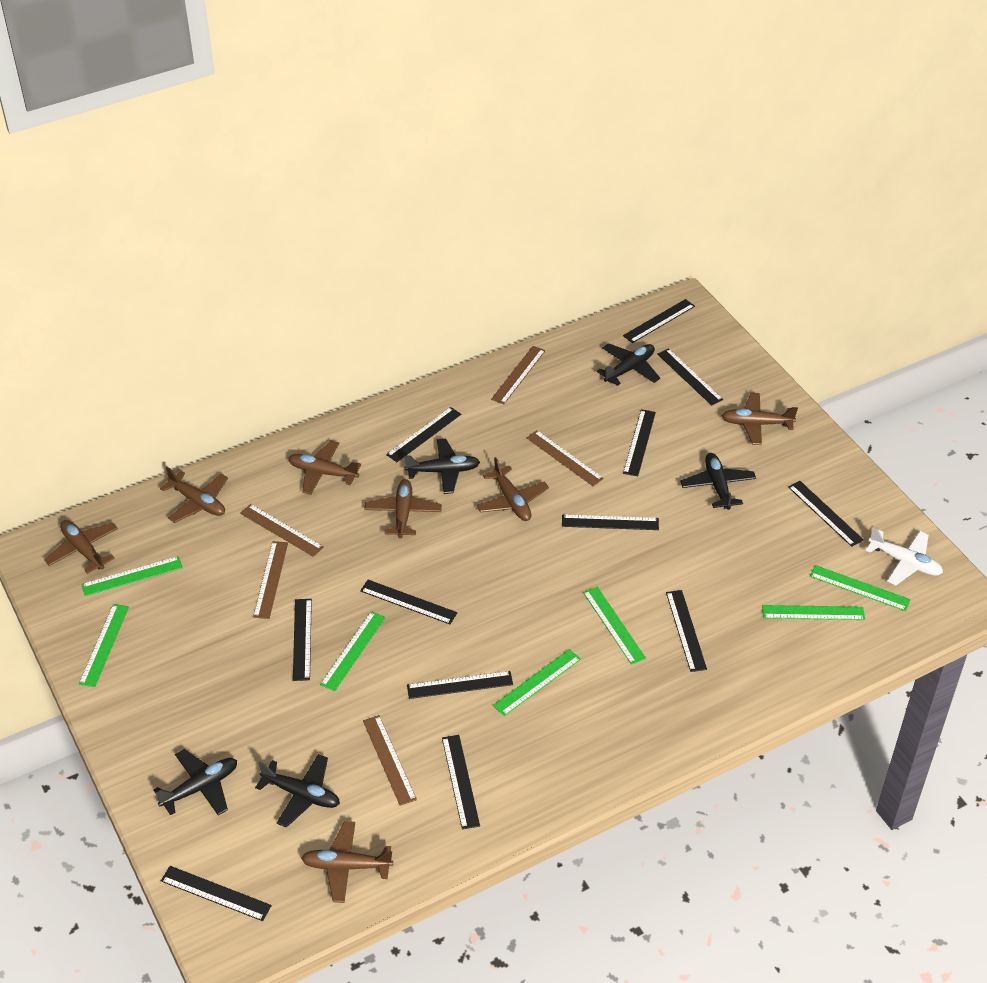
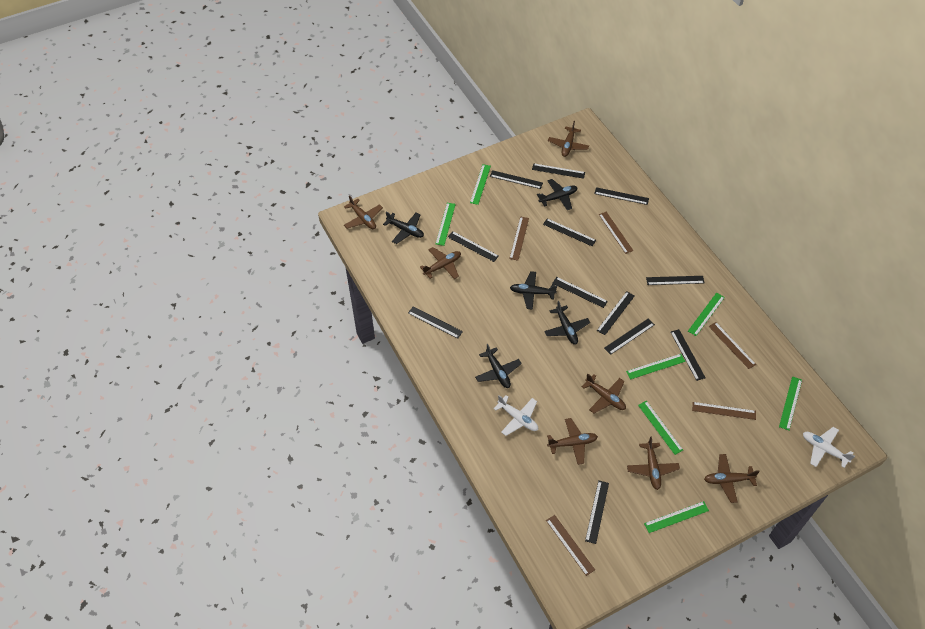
white plane: 1 -> 2

